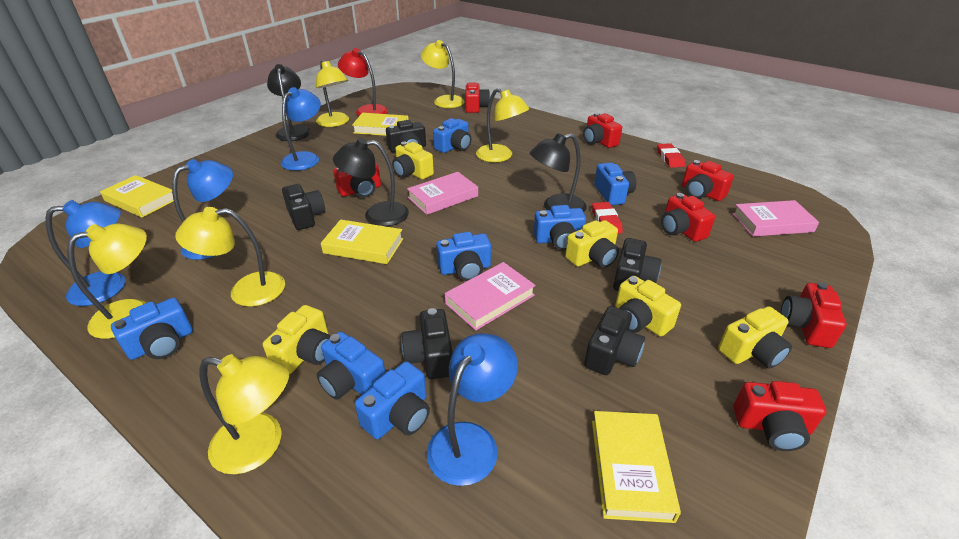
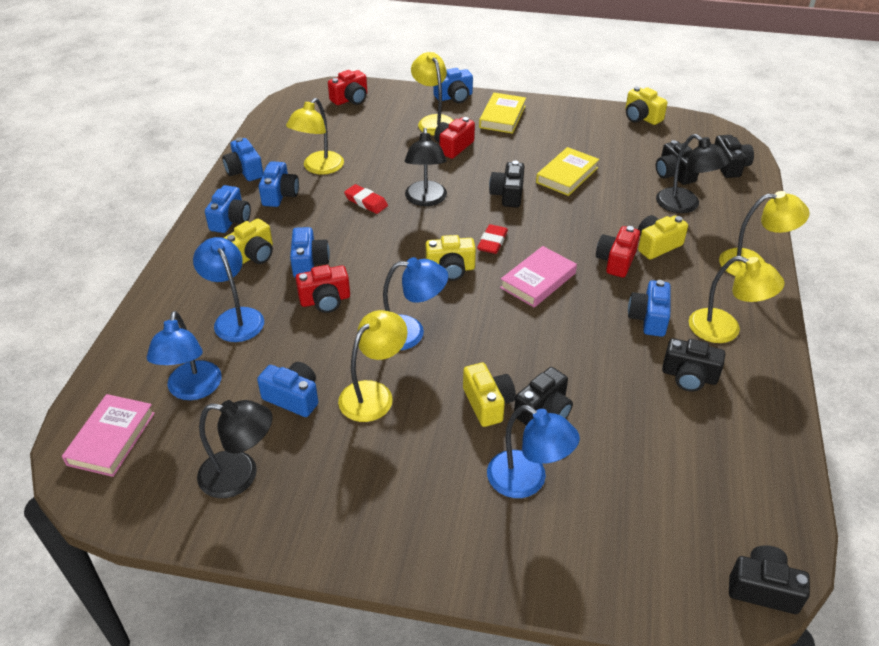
black camera: 5 -> 6
pink book: 3 -> 2
red camera: 7 -> 4
red lamp: 1 -> 0
yellow book: 4 -> 2
yellow lamp: 6 -> 5

